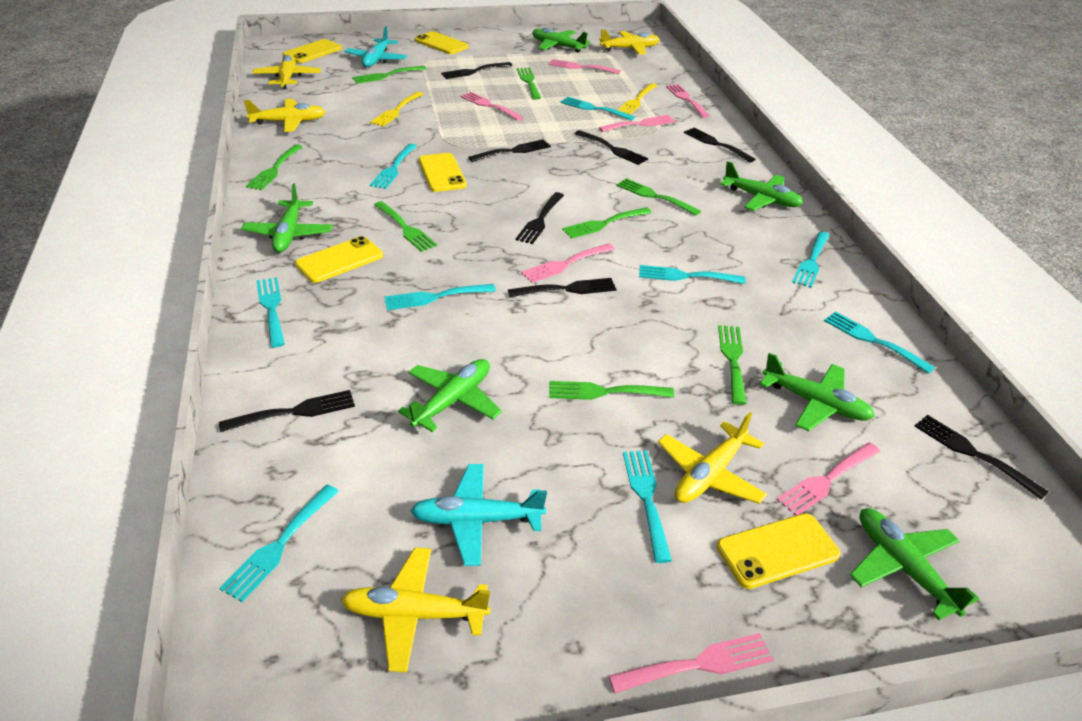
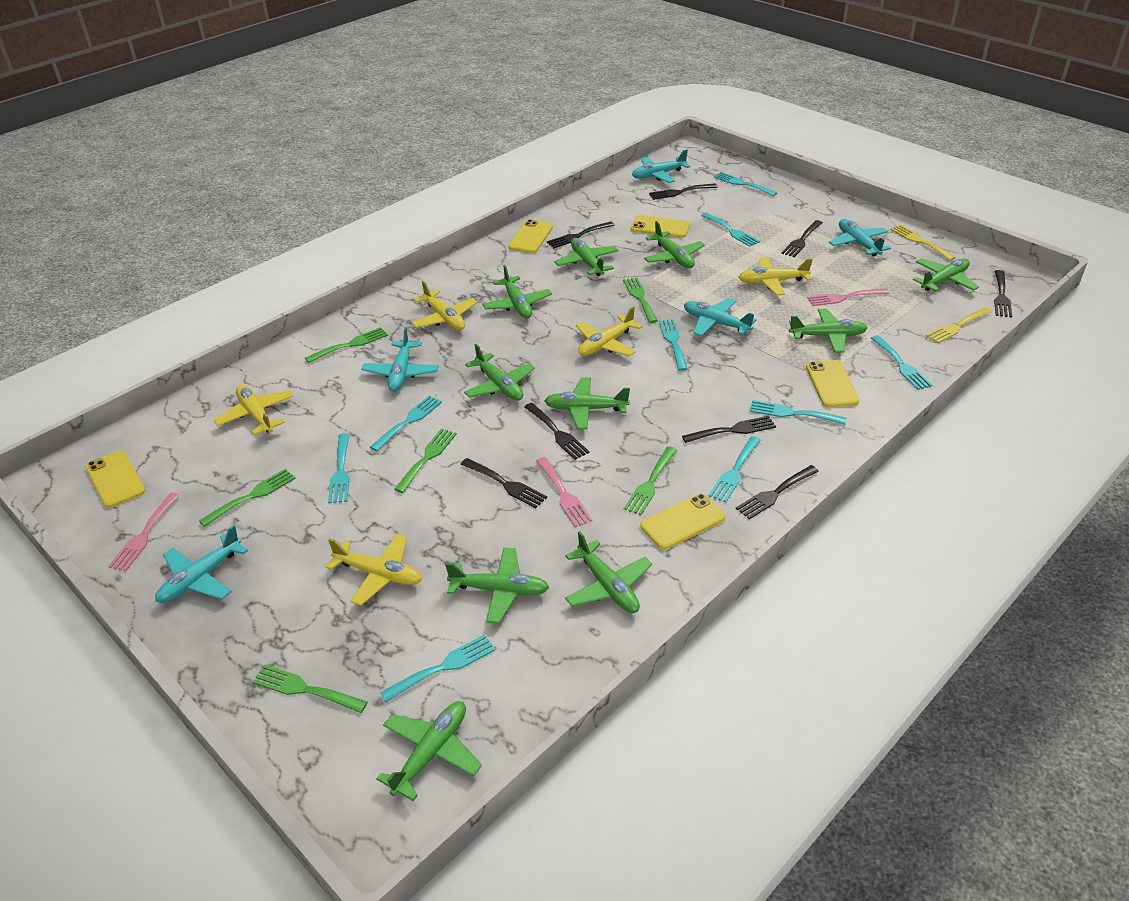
green fork: 8 -> 6
green plane: 6 -> 10
pink fork: 7 -> 3
turquoise plane: 2 -> 5

